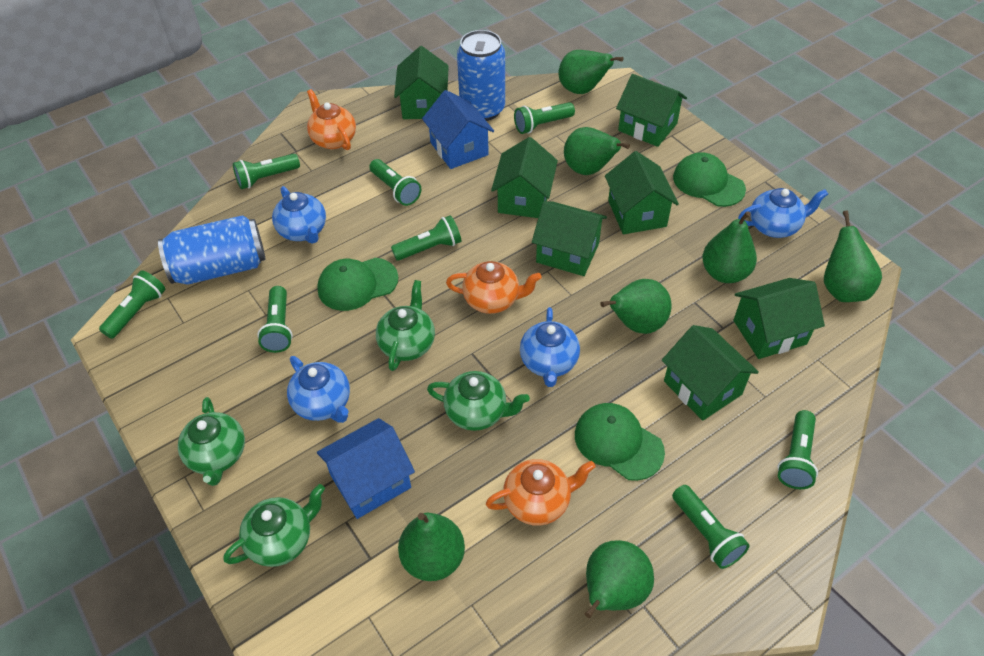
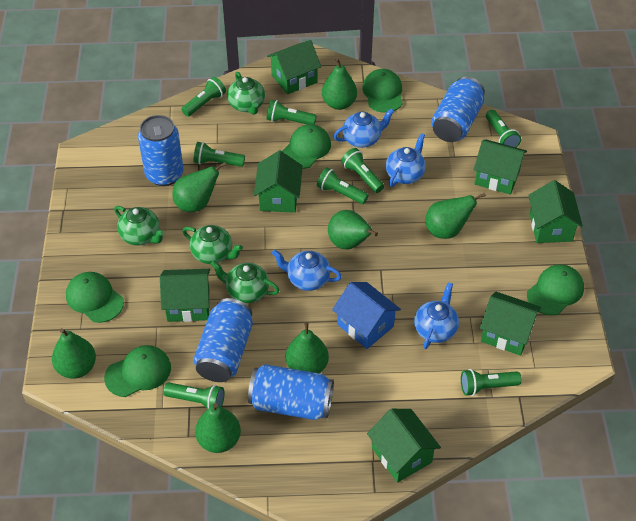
blue can: 2 -> 4
blue house: 2 -> 1
green cap: 3 -> 5
orange teapot: 3 -> 0

